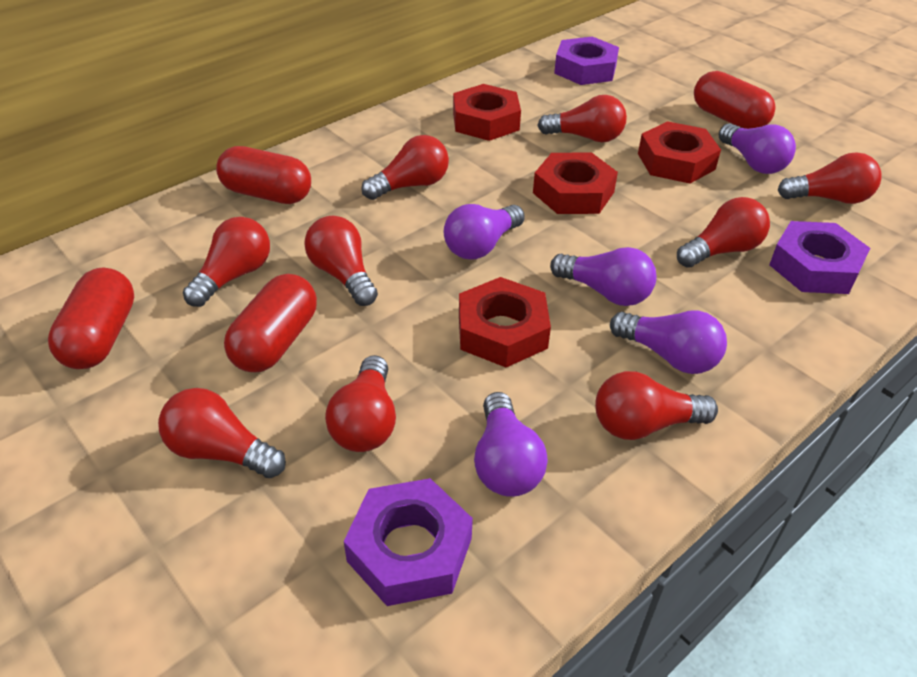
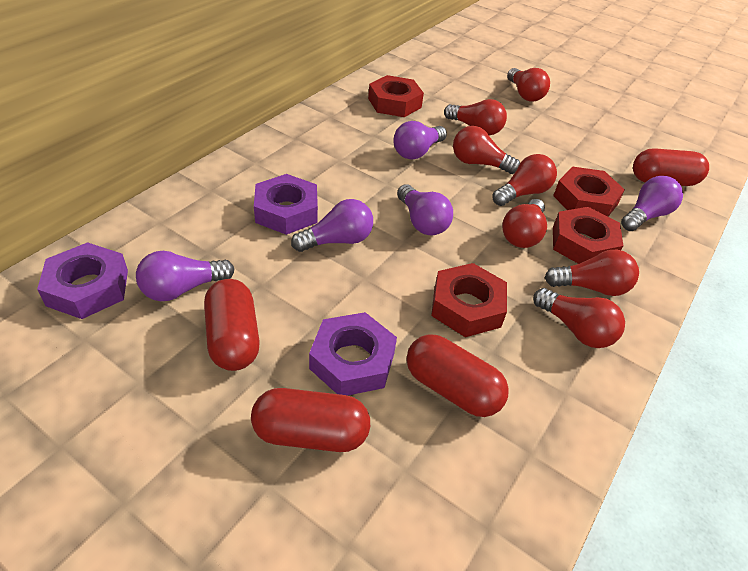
red light bulb: 9 -> 7

